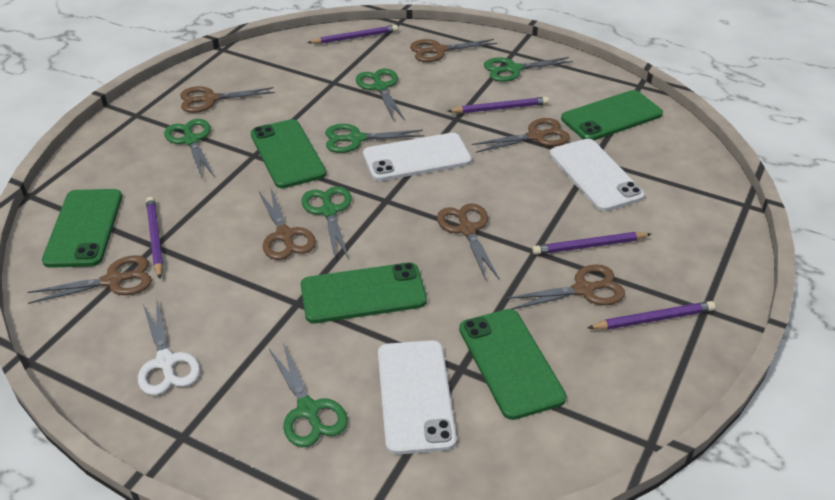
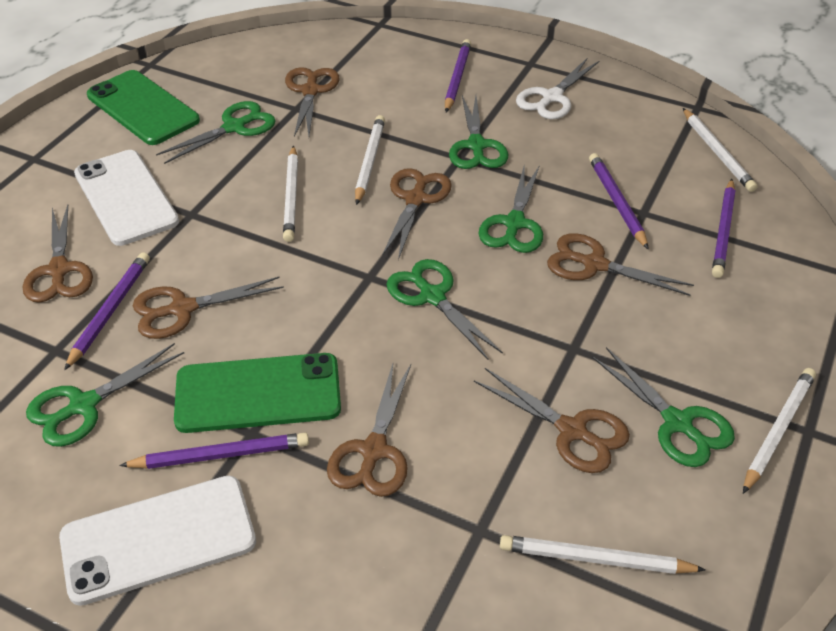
green phone: 5 -> 2
white pencil: 0 -> 5
white phone: 3 -> 2

